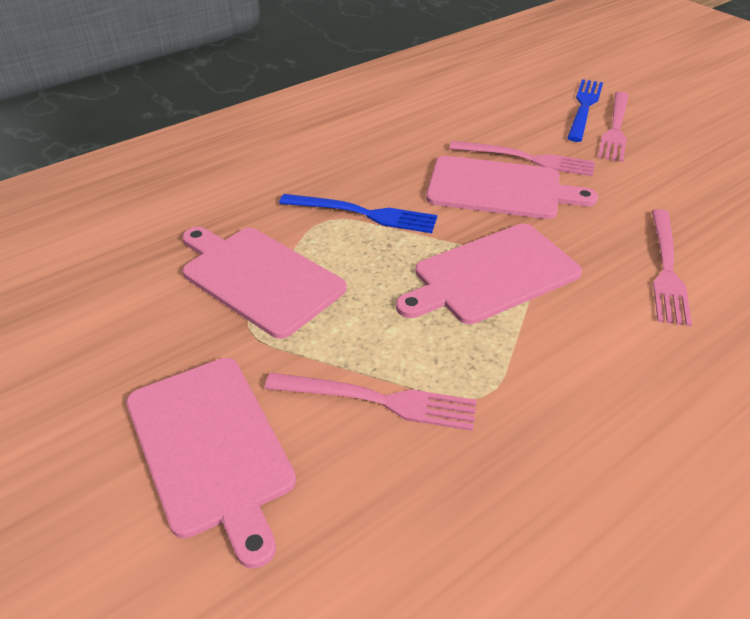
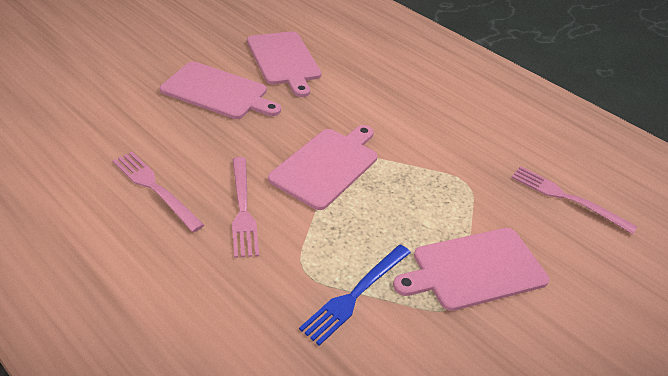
blue fork: 2 -> 1
pink fork: 4 -> 3

